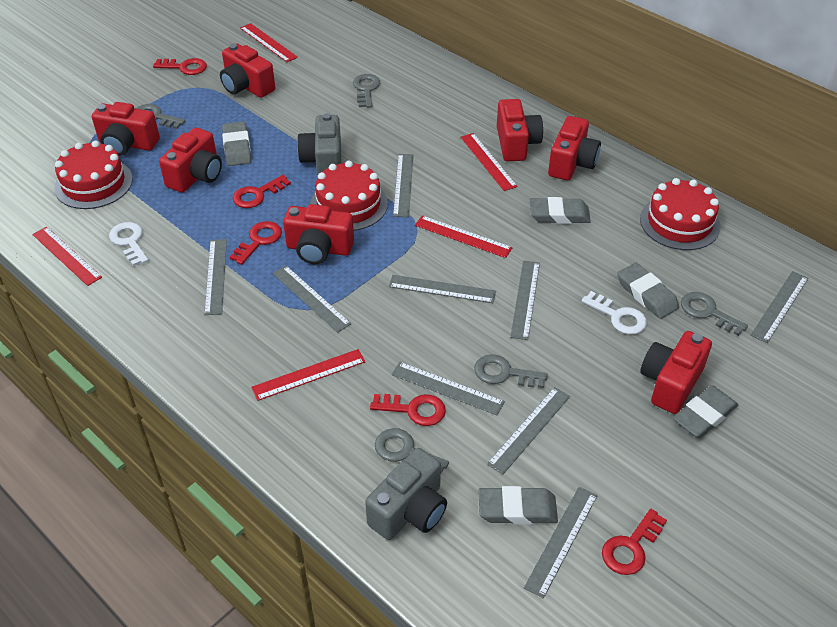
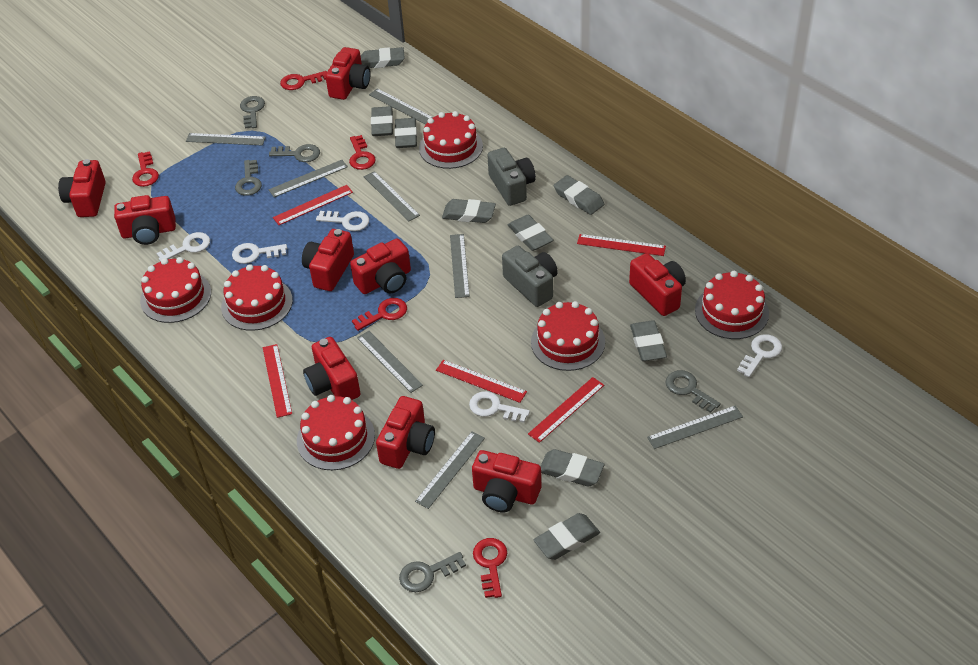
grey eraser: 5 -> 9
grey ruler: 9 -> 8
red cake: 3 -> 6
red camera: 7 -> 9
white key: 2 -> 5

